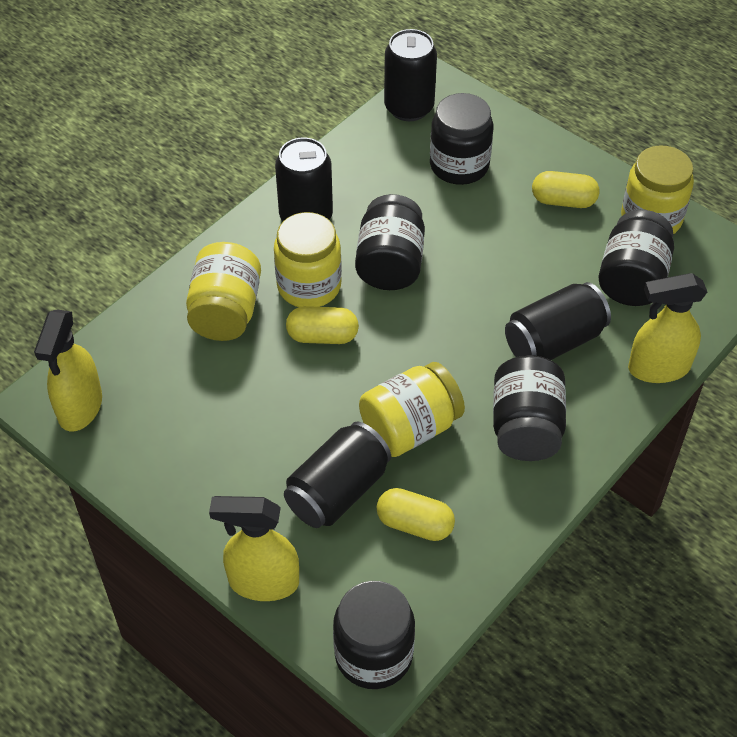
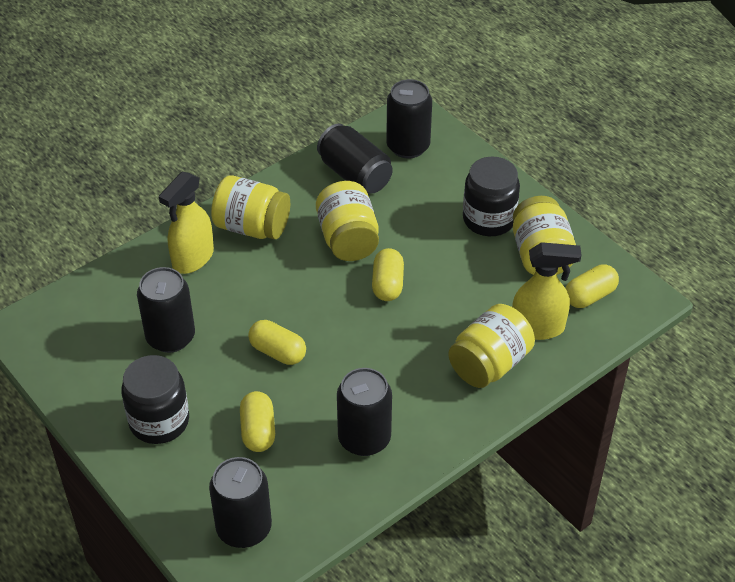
black can: 4 -> 5
black jar: 5 -> 2
yellow capsule: 3 -> 4
yellow spray bottle: 3 -> 2

